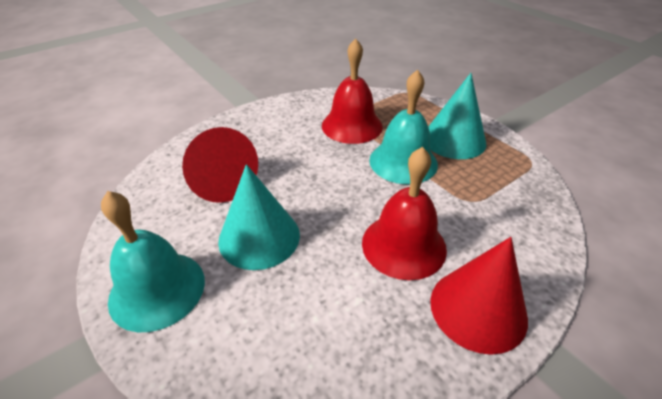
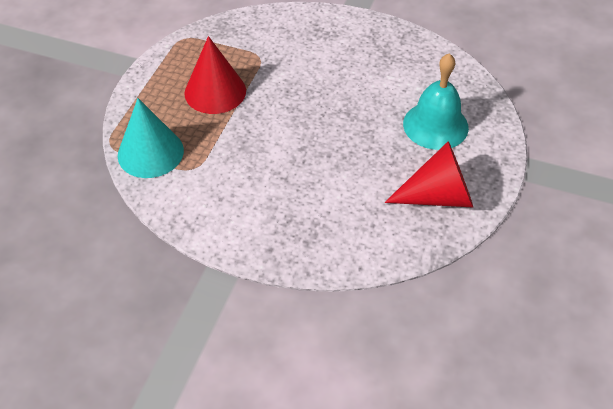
red bell: 2 -> 0
turquoise bell: 2 -> 1
turquoise cone: 2 -> 1

